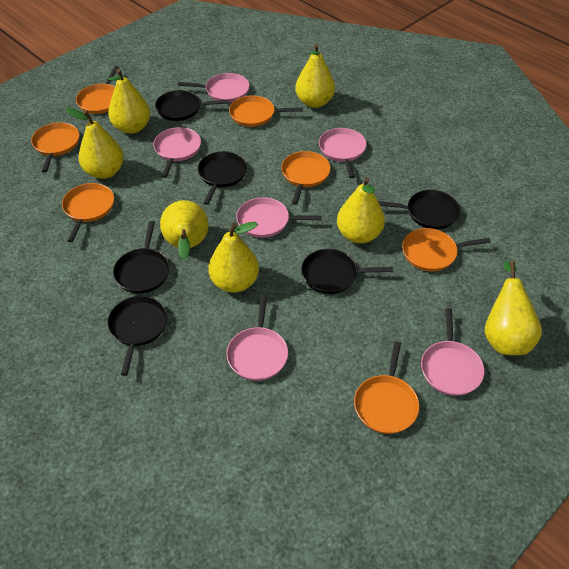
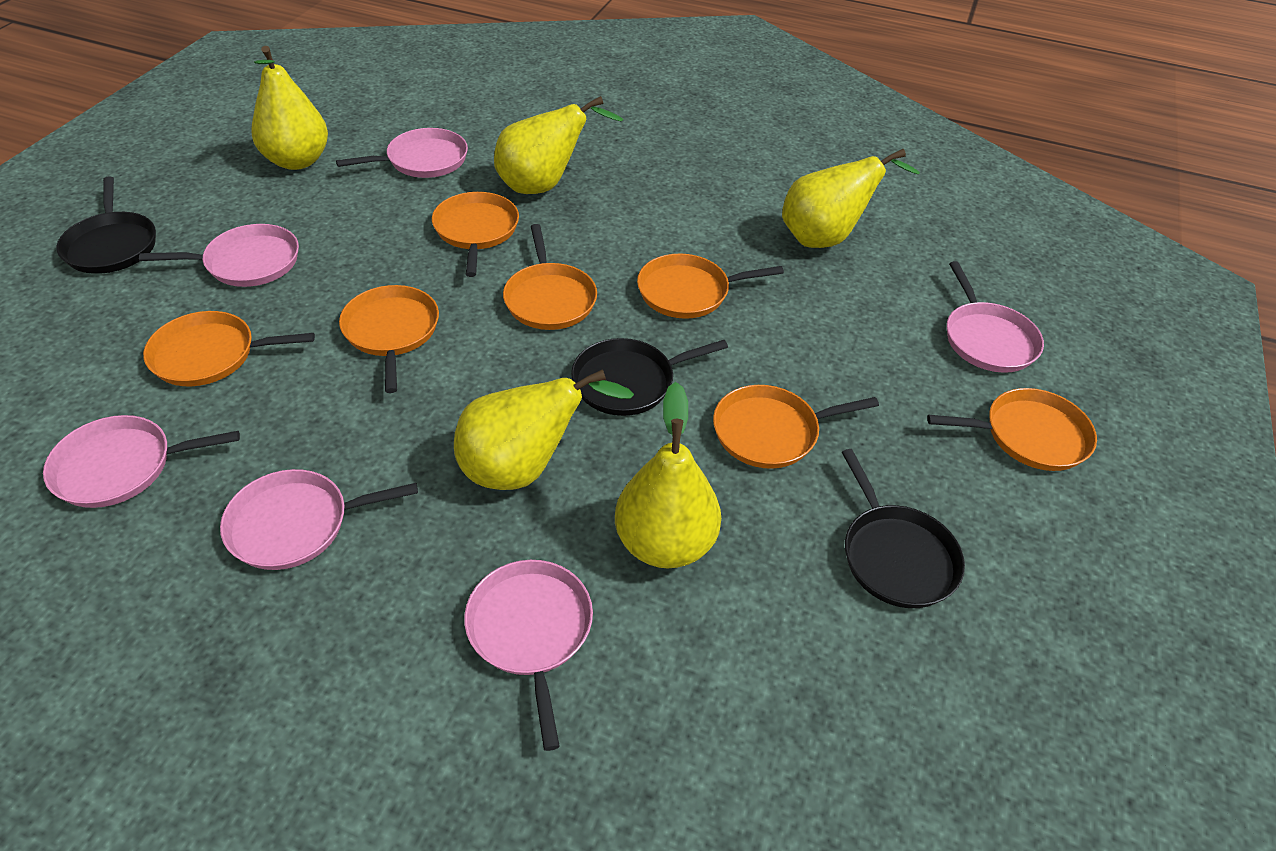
black pan: 6 -> 3
yellow pear: 7 -> 5

